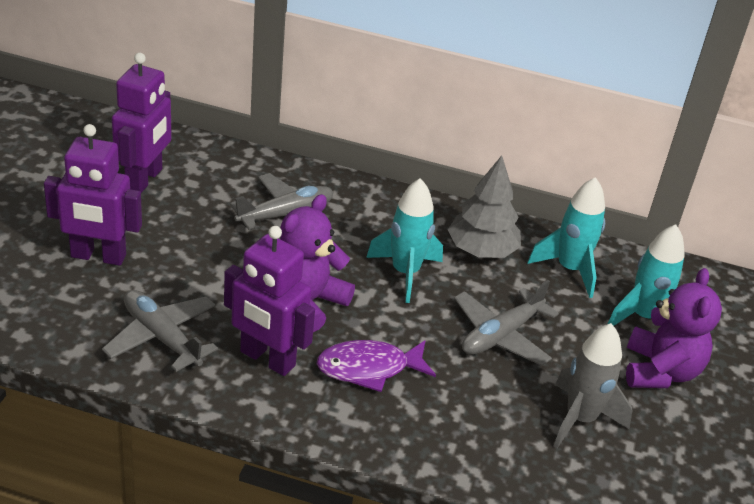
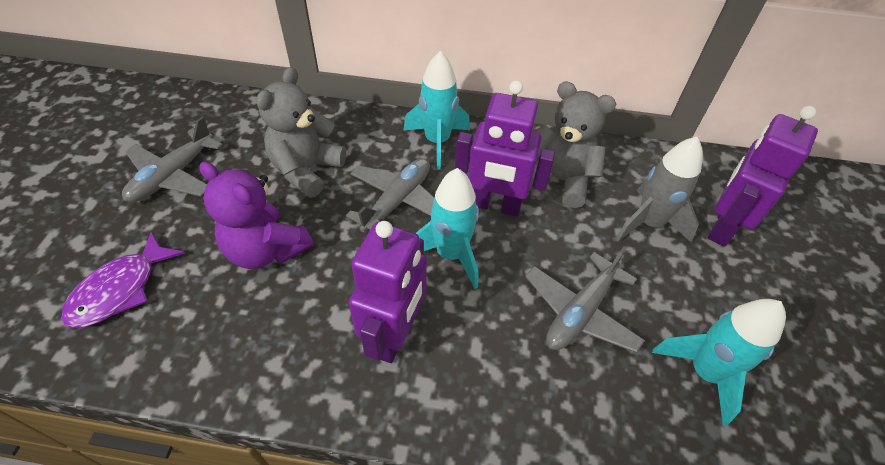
grey teddy bear: 0 -> 2
grey tree: 1 -> 0
purple teddy bear: 2 -> 1

